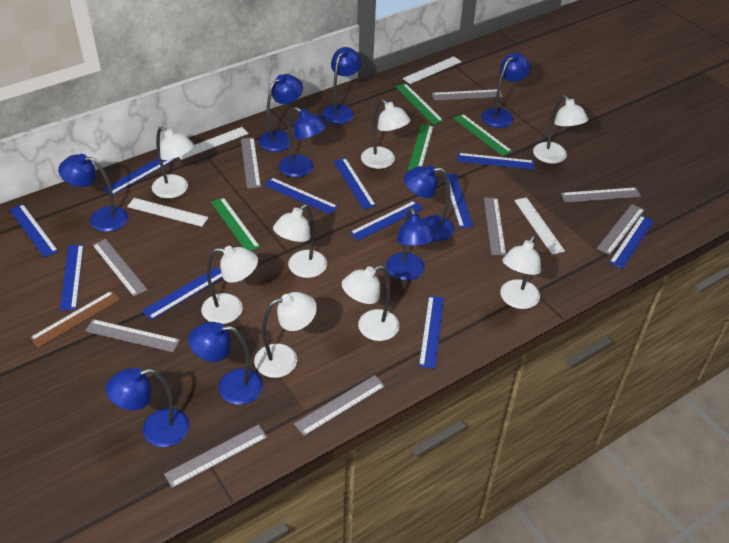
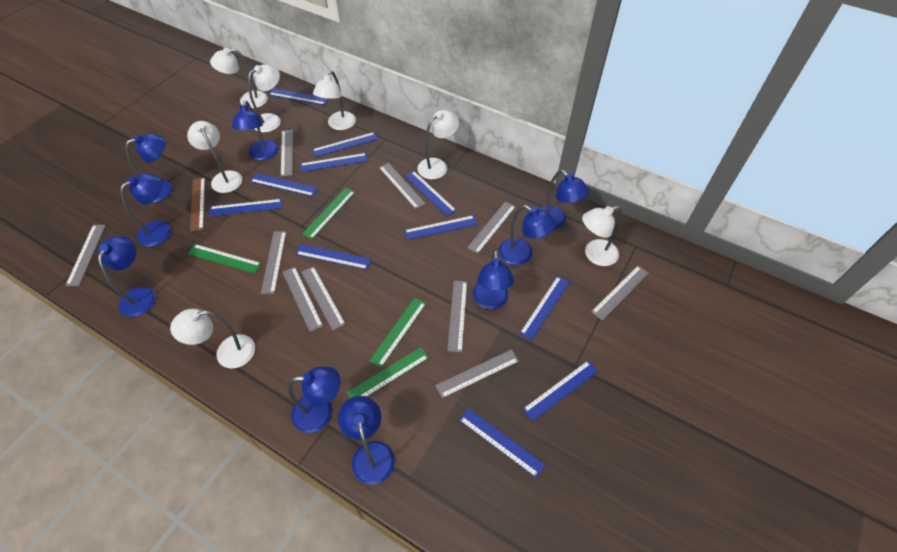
grey ruler: 9 -> 10
white lamp: 8 -> 7
white ruler: 4 -> 0

